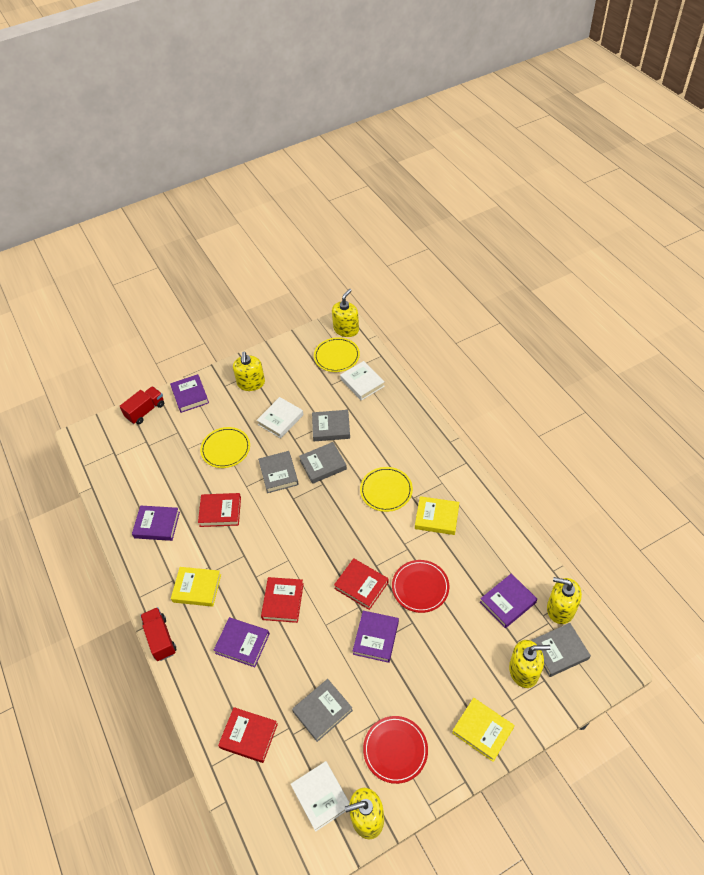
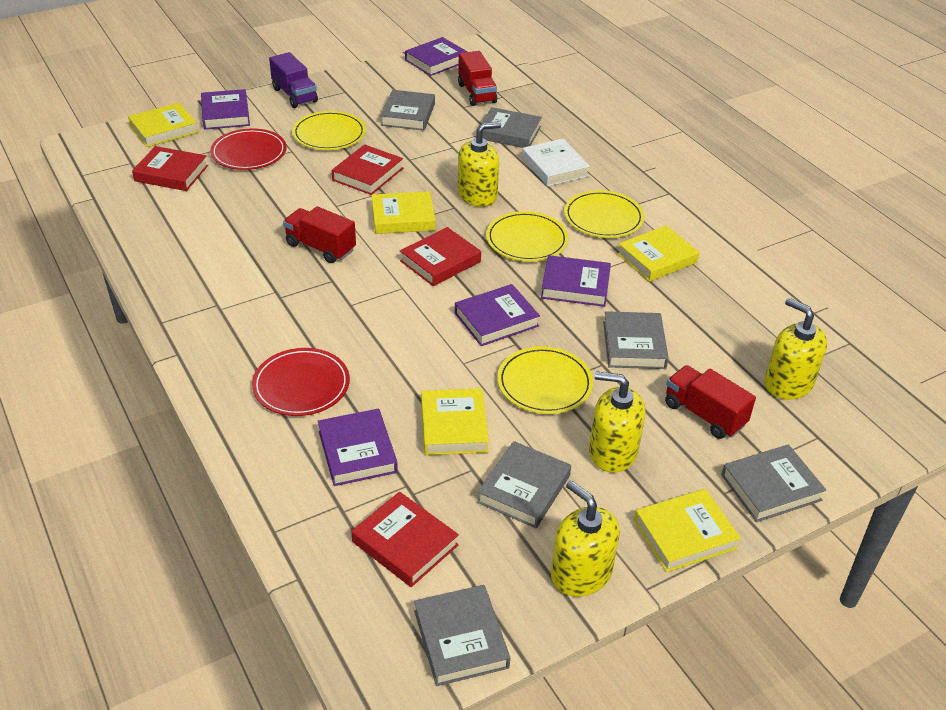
grey book: 5 -> 6
purple truck: 0 -> 1
red truck: 2 -> 3
white book: 3 -> 1
yellow book: 3 -> 5
yellow plate: 3 -> 4
yellow soap dispenser: 5 -> 4

